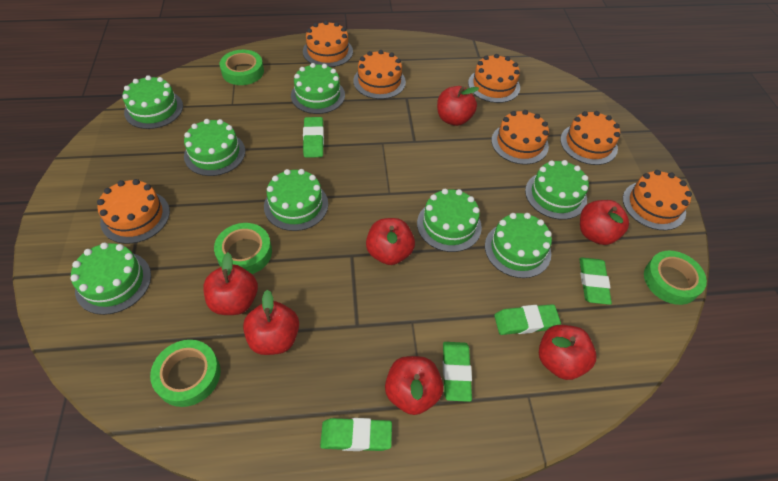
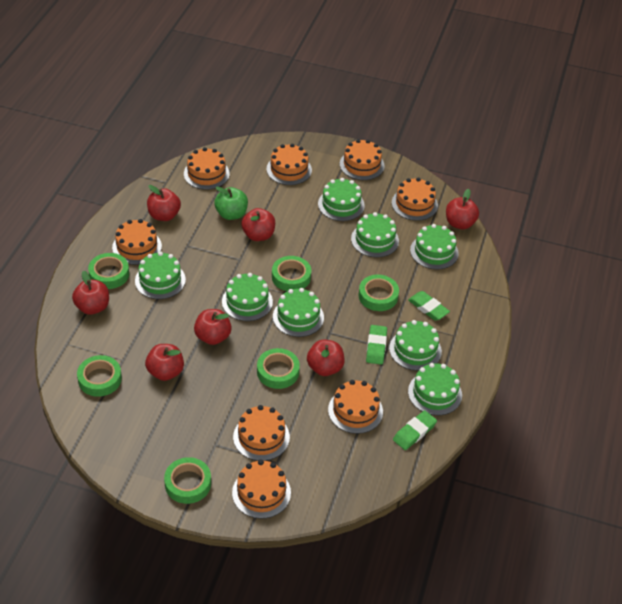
green apple: 0 -> 1
green eraser: 5 -> 3
green tape: 4 -> 6
orange cake: 7 -> 8

